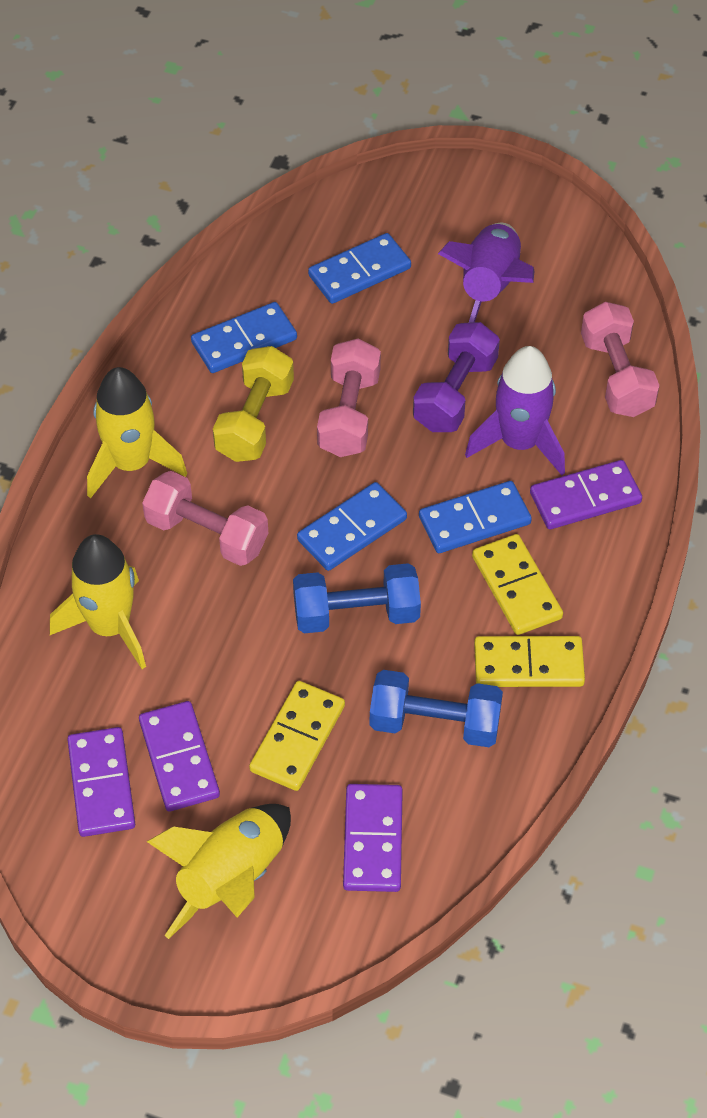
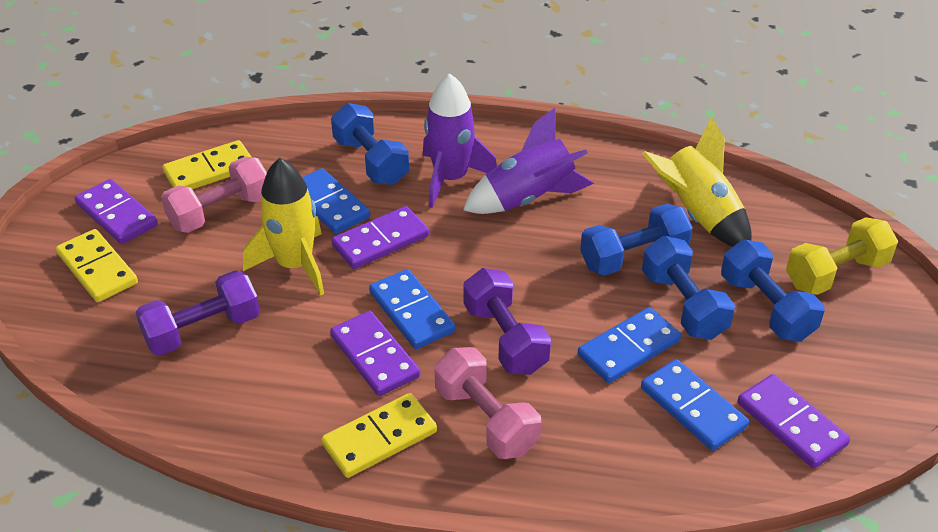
blue dumbbell: 2 -> 4
pink dumbbell: 3 -> 2
purple dumbbell: 1 -> 2
yellow rocket: 3 -> 2

